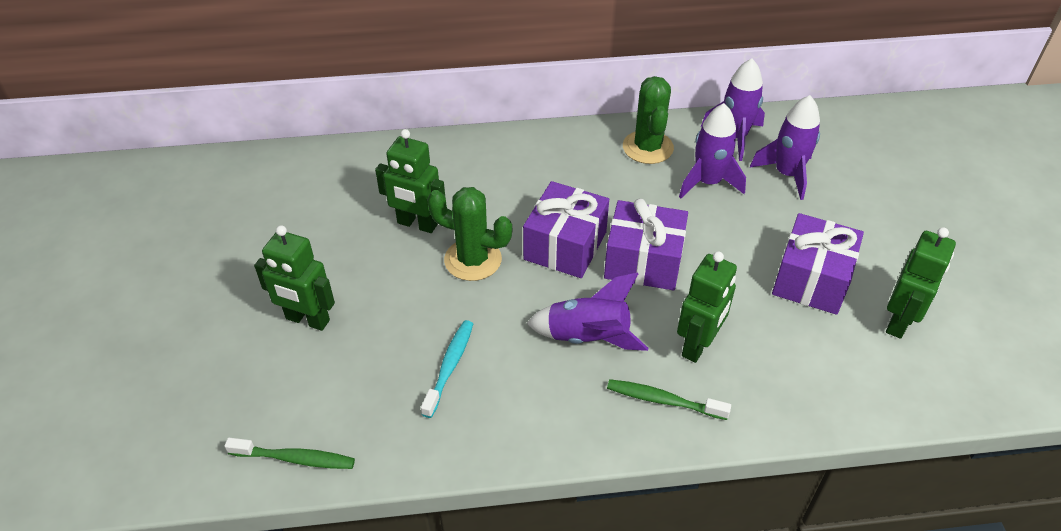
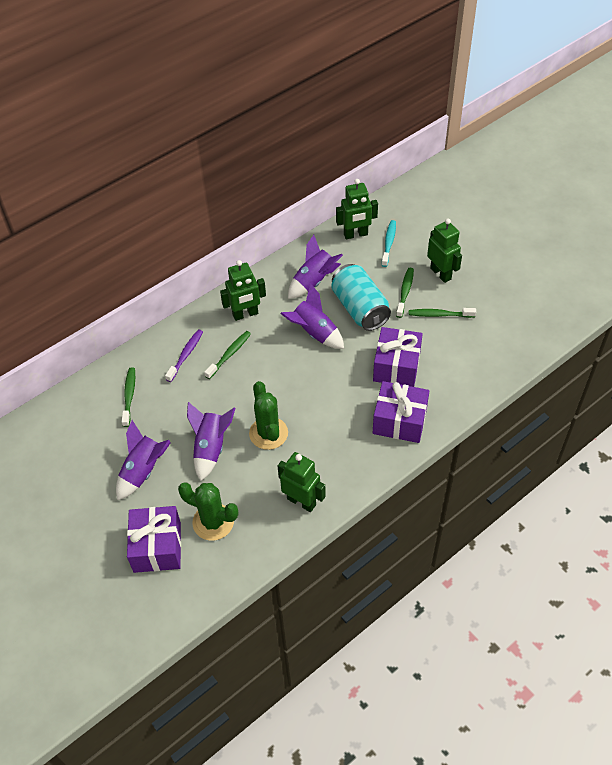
green toothbrush: 2 -> 4
purple toothbrush: 0 -> 1
turquoise can: 0 -> 1

